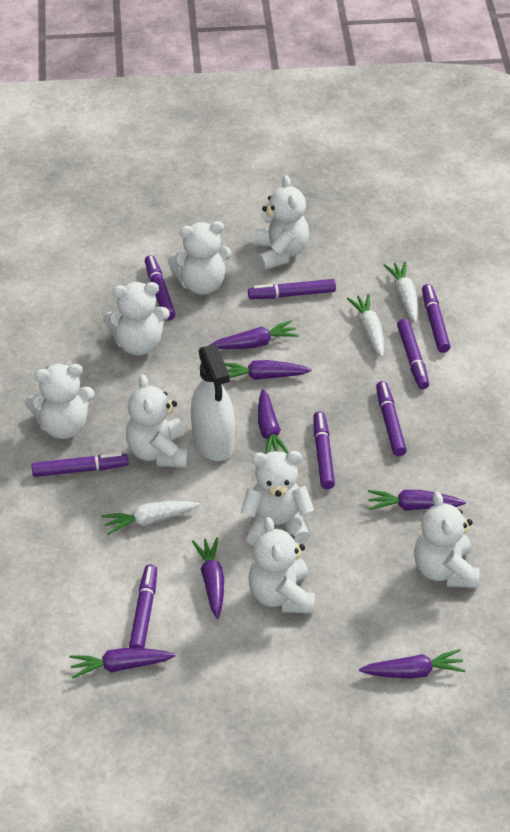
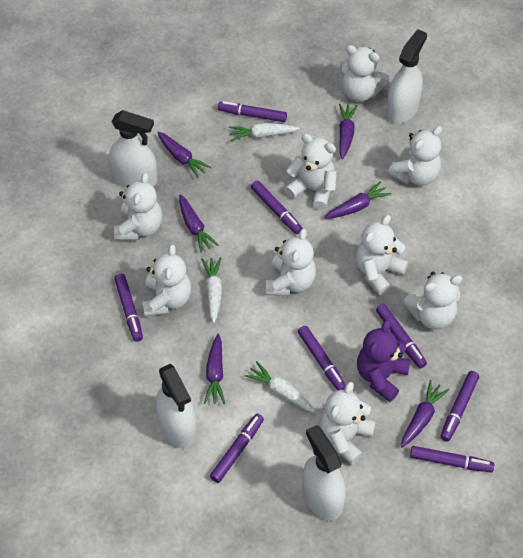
purple carrot: 7 -> 6
purple teddy bear: 0 -> 1
white spray bottle: 1 -> 4
white teddy bear: 8 -> 9

